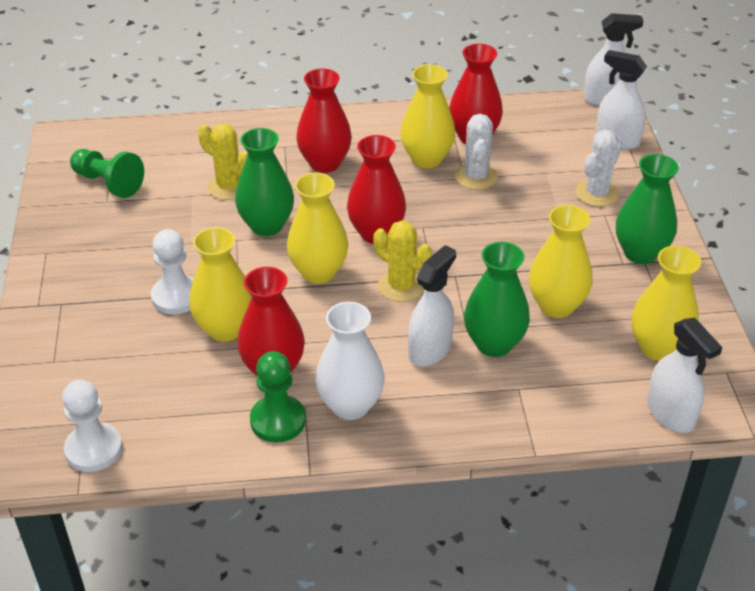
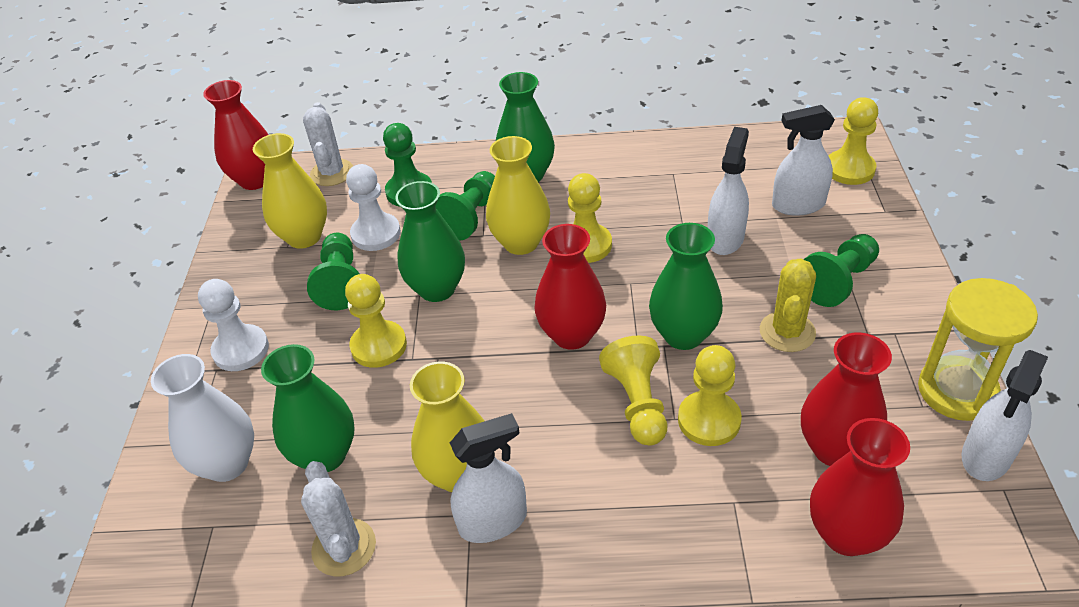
green pawn: 2 -> 4
green vase: 3 -> 4
yellow cactus: 2 -> 1
yellow hourglass: 0 -> 1
yellow pawn: 0 -> 5
yellow vase: 5 -> 3

